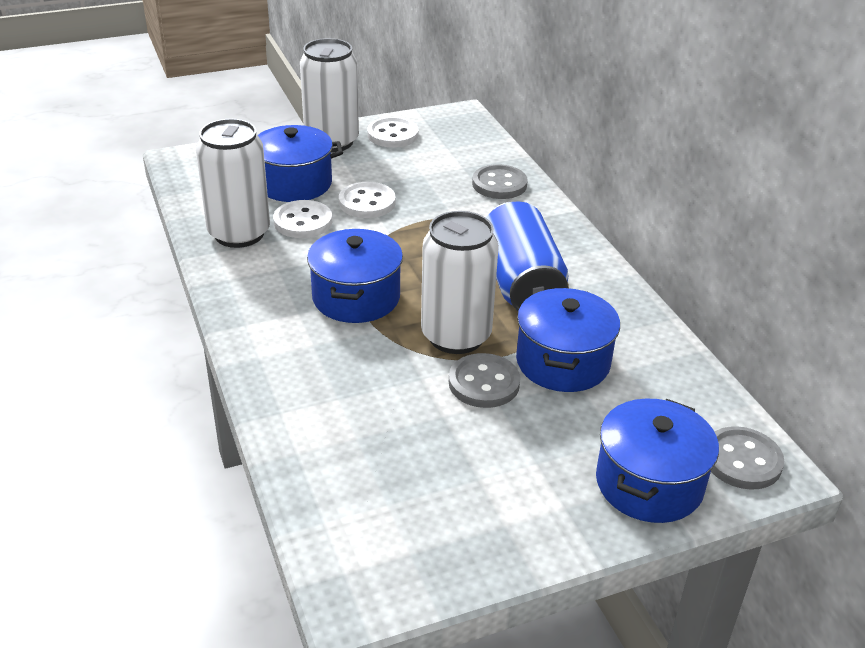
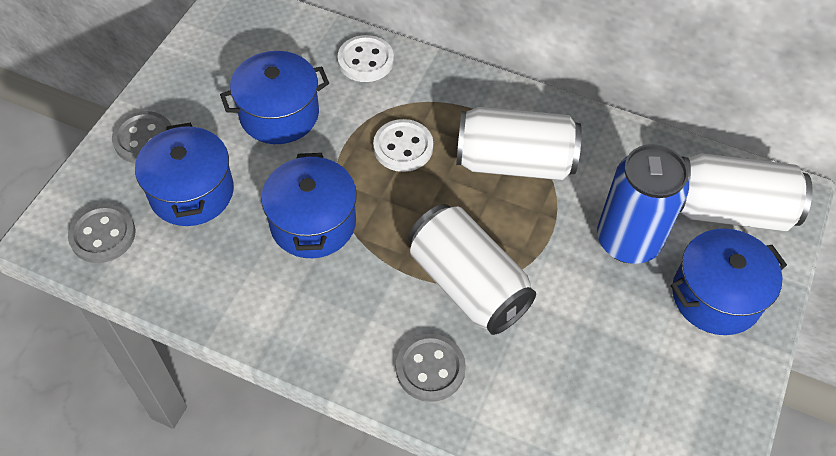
white button: 3 -> 2

